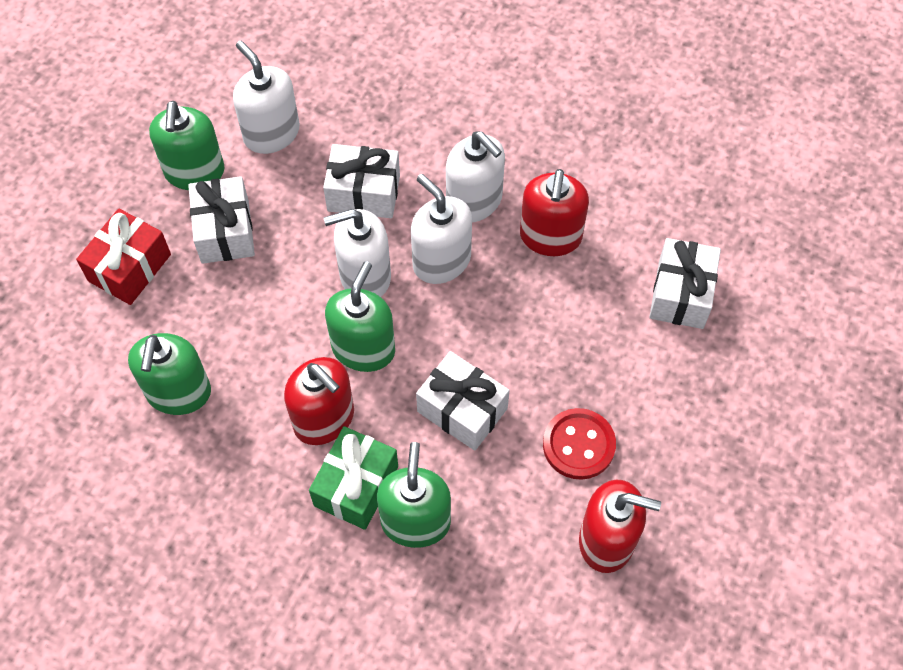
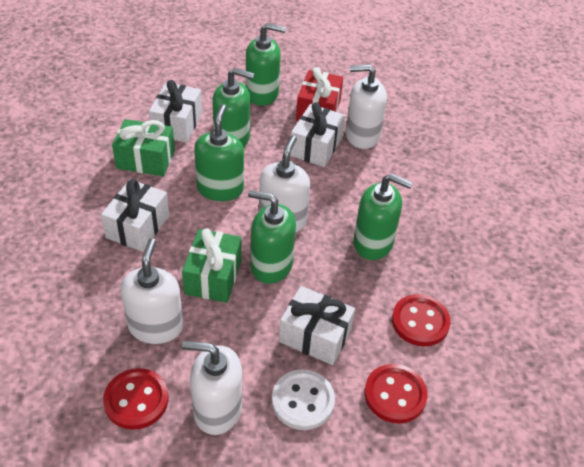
green gift: 1 -> 2
green soap dispenser: 4 -> 5
red button: 1 -> 3
red soap dispenser: 3 -> 0
white button: 0 -> 1

